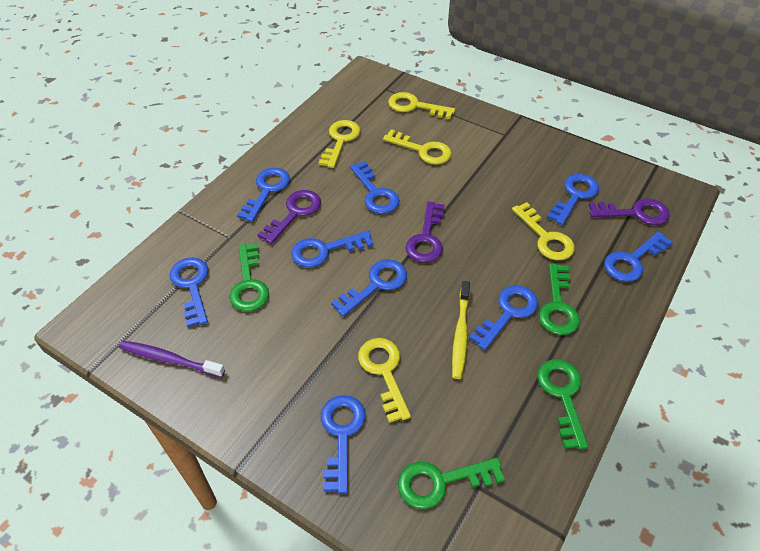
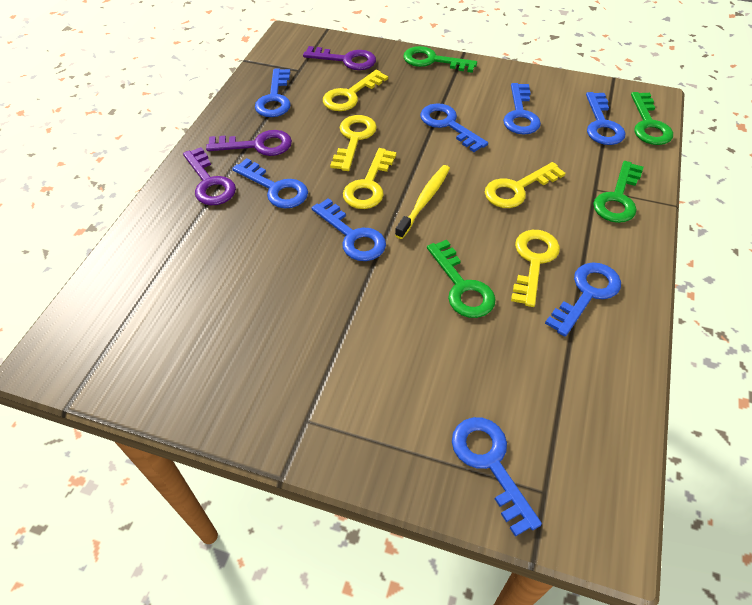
blue key: 9 -> 8
purple toothbrush: 1 -> 0

